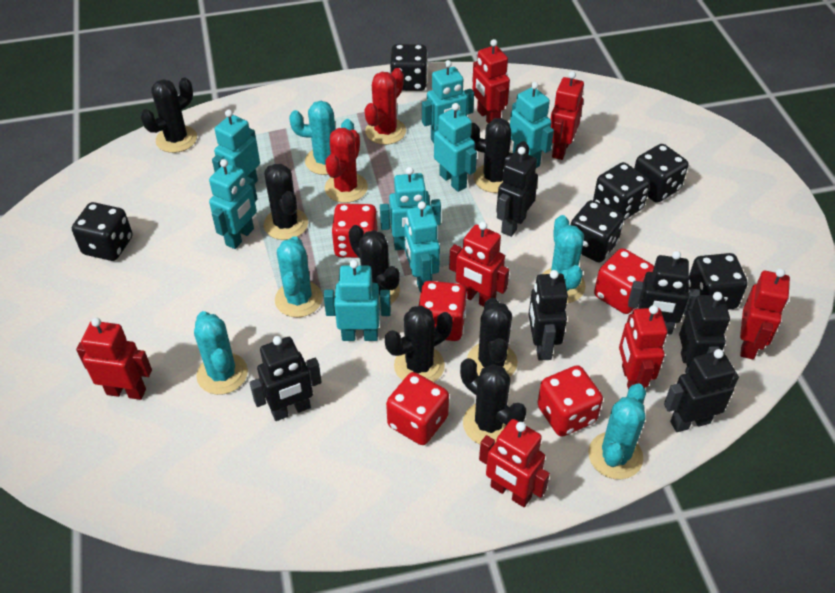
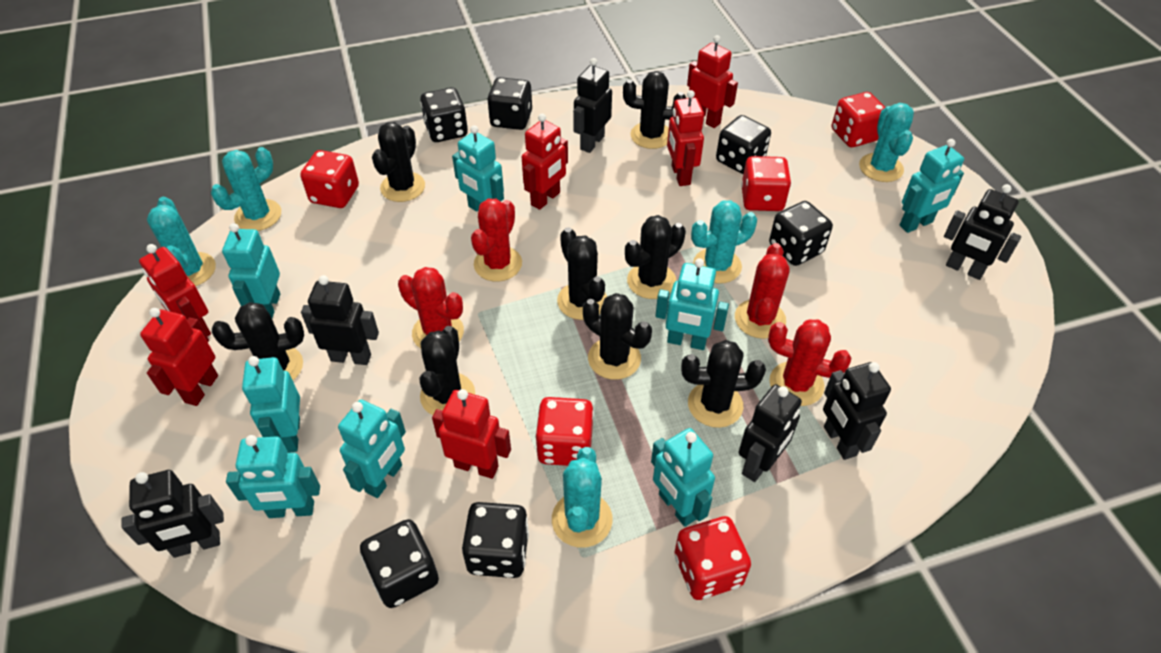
black cactus: 7 -> 8
red cactus: 2 -> 4
red robot: 7 -> 6

